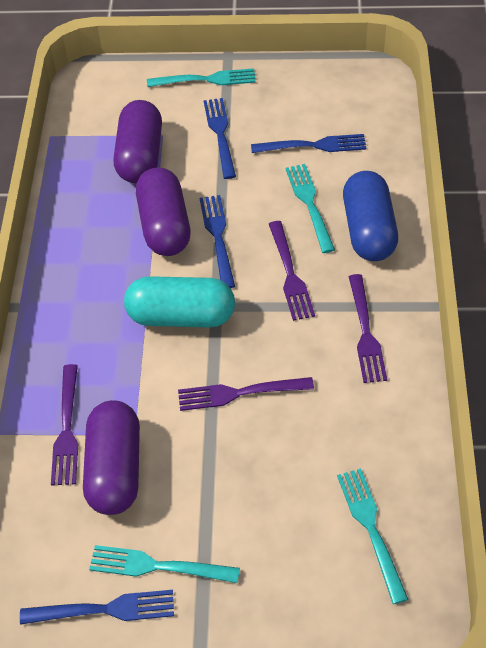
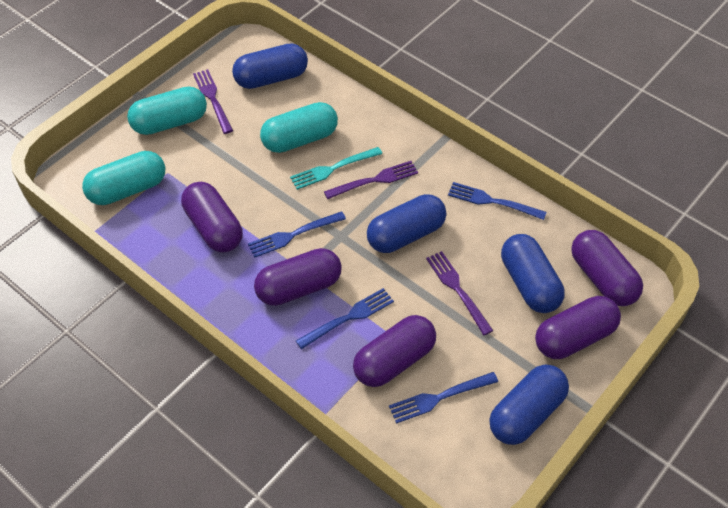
blue capsule: 1 -> 4
purple capsule: 3 -> 5
purple fork: 4 -> 3
turquoise capsule: 1 -> 3
turquoise fork: 4 -> 1

